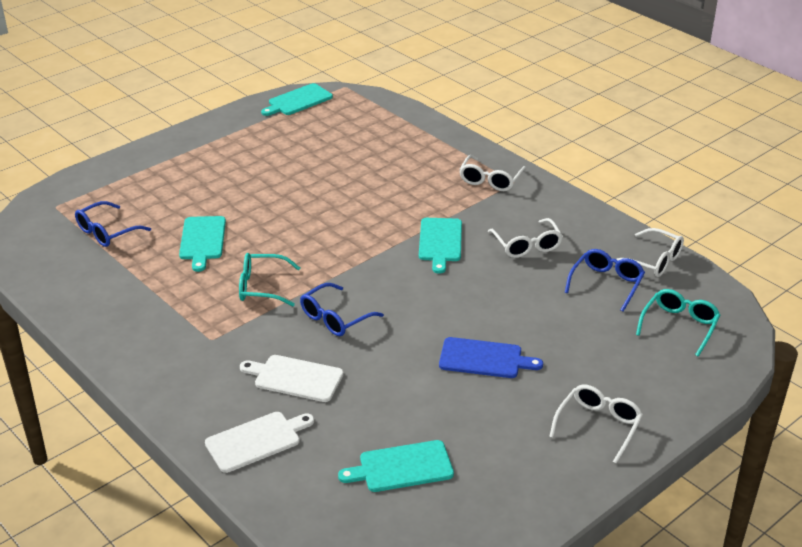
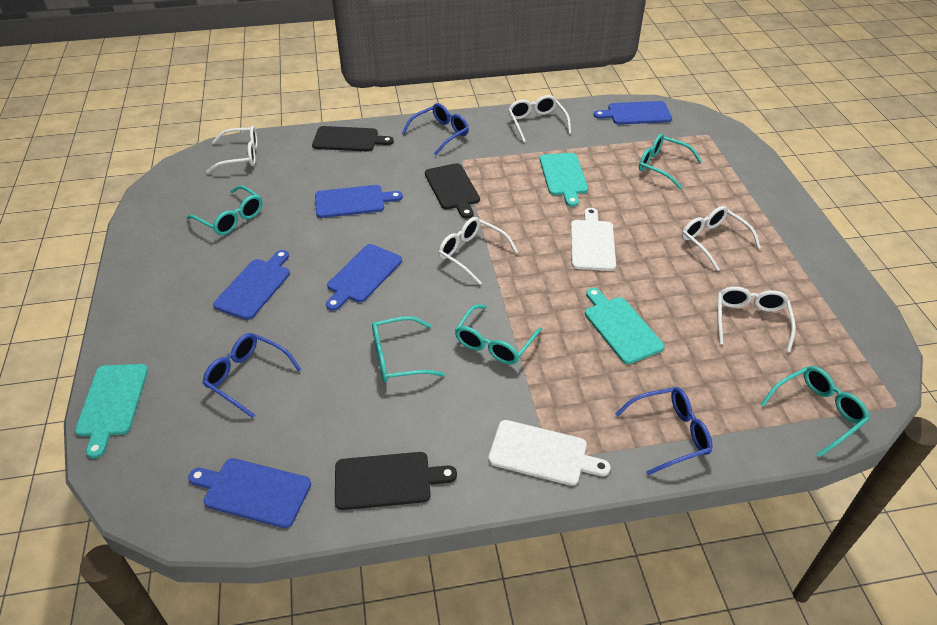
black cutting board: 0 -> 3
blue cutting board: 1 -> 5
turquoise cutting board: 4 -> 3
turquoise glasses: 2 -> 5
white glasses: 4 -> 5

